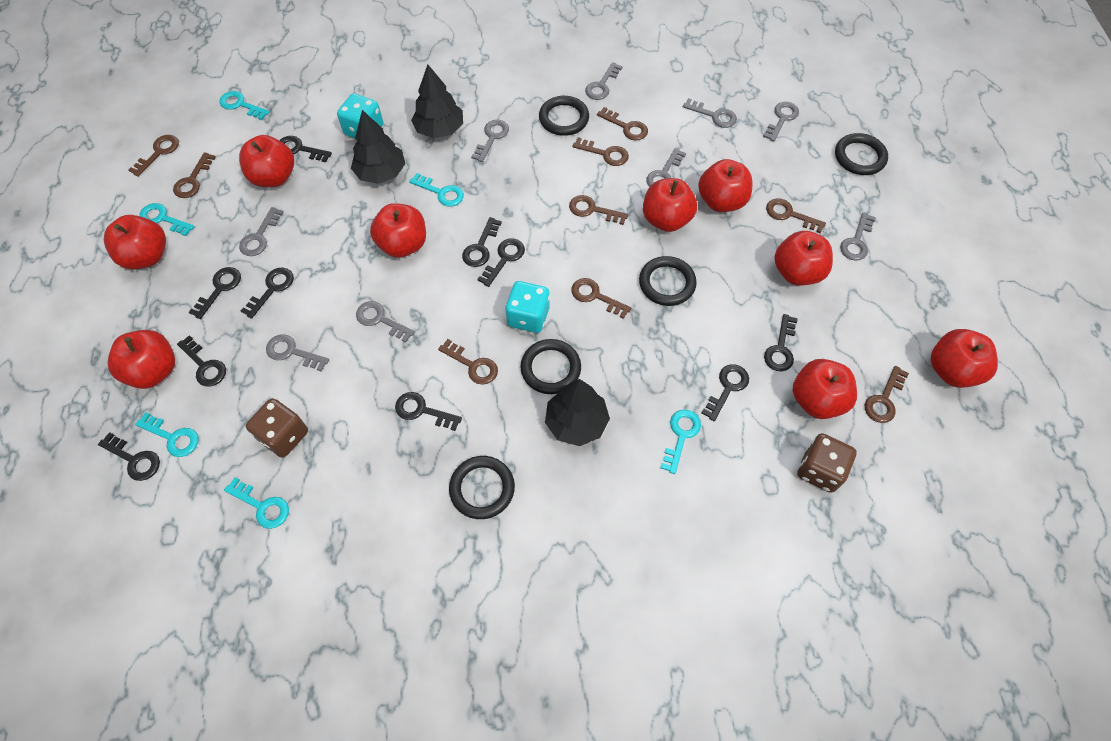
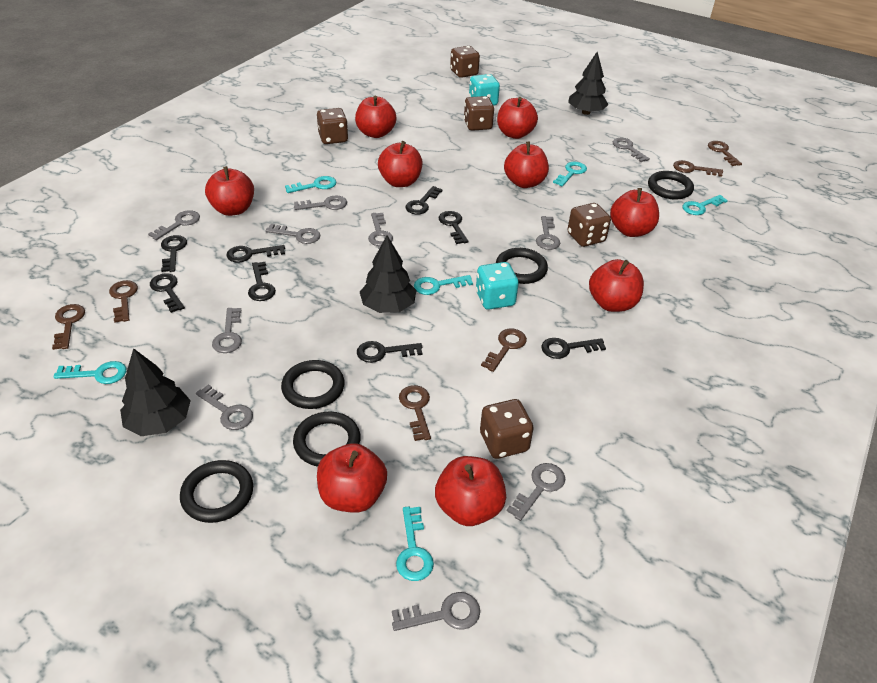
black key: 10 -> 8
brown dice: 2 -> 5
brown key: 9 -> 6
grey key: 9 -> 10

